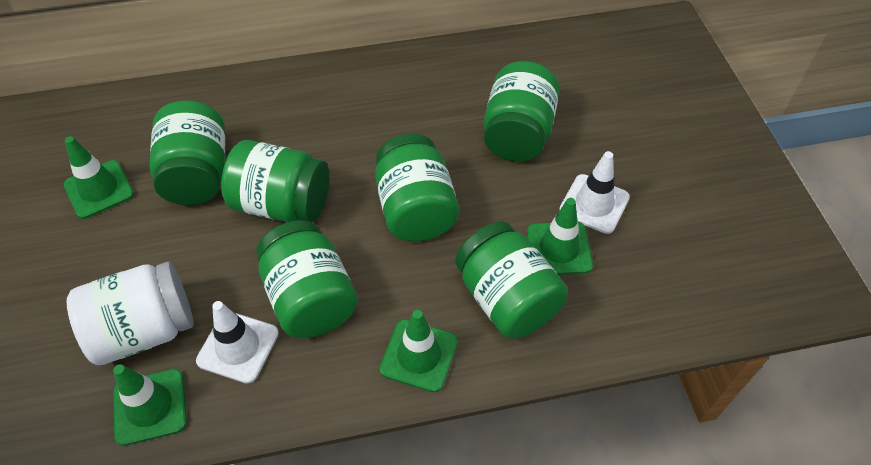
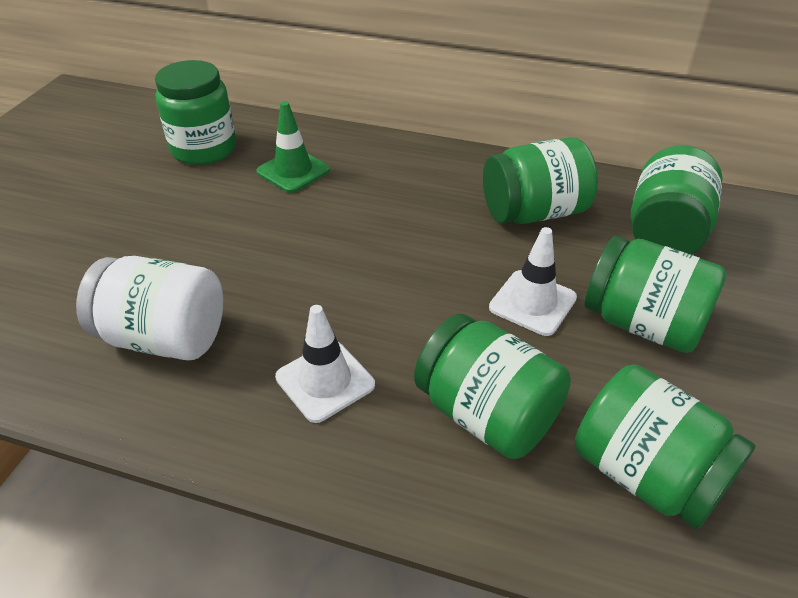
green traffic cone: 4 -> 1

